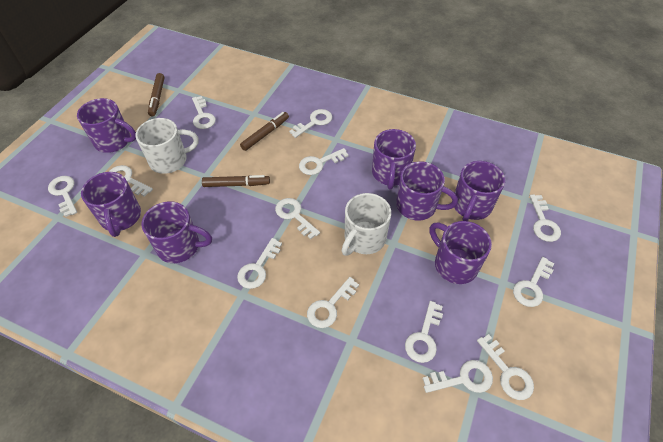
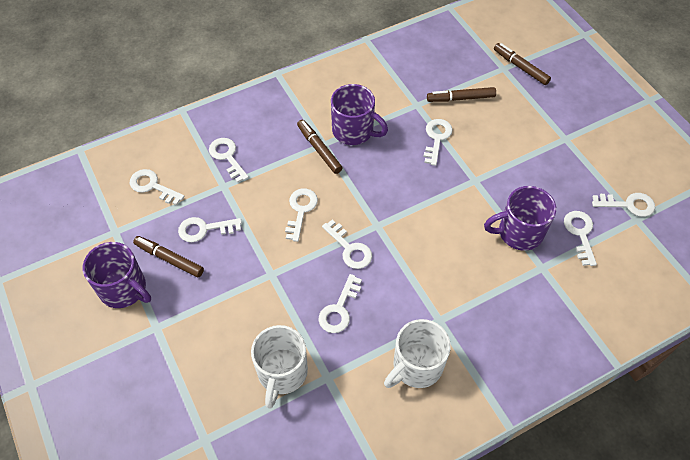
brown marker: 3 -> 4
purple mug: 7 -> 3
white key: 13 -> 9

